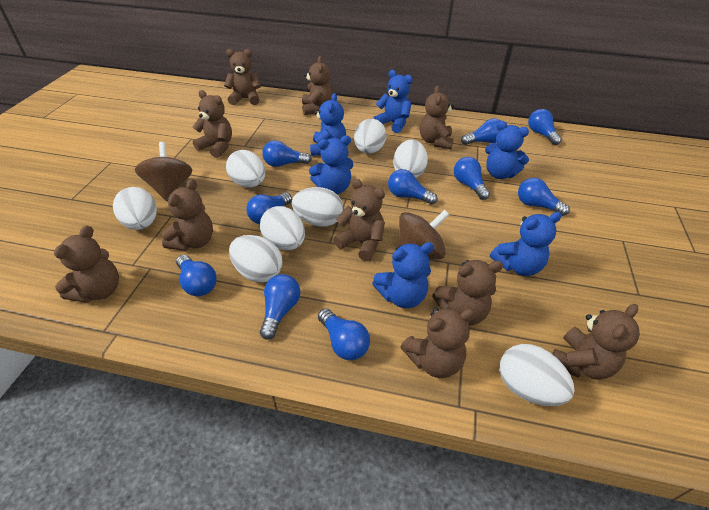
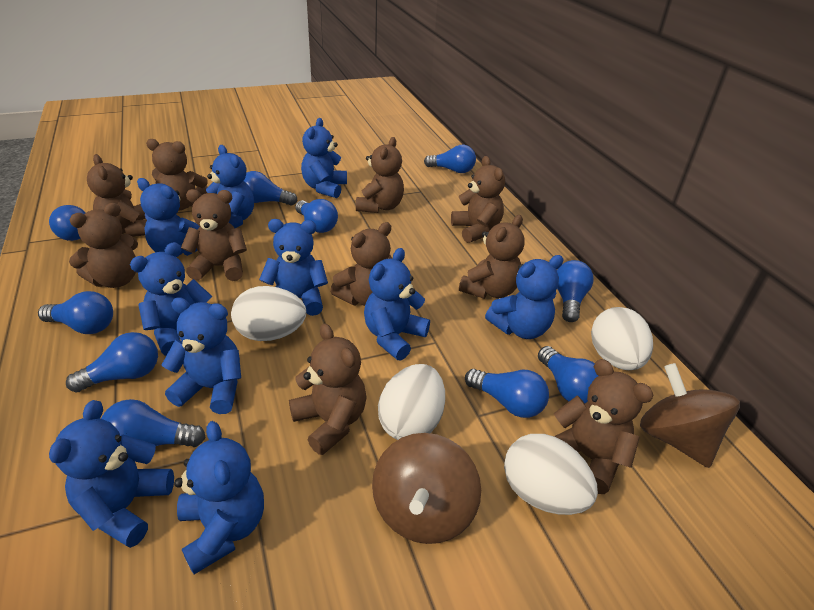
blue teddy bear: 6 -> 10
white egg: 8 -> 4

